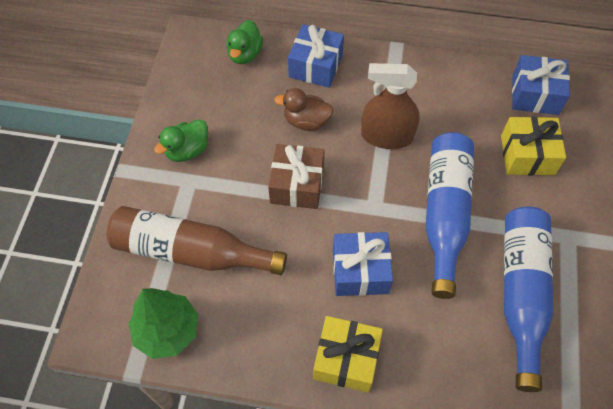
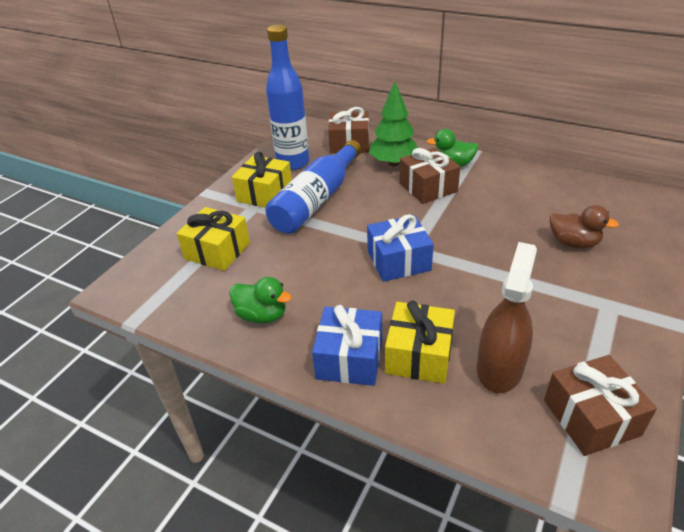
blue gift: 3 -> 2
brown bottle: 1 -> 0
brown gift: 1 -> 3
yellow gift: 2 -> 3

